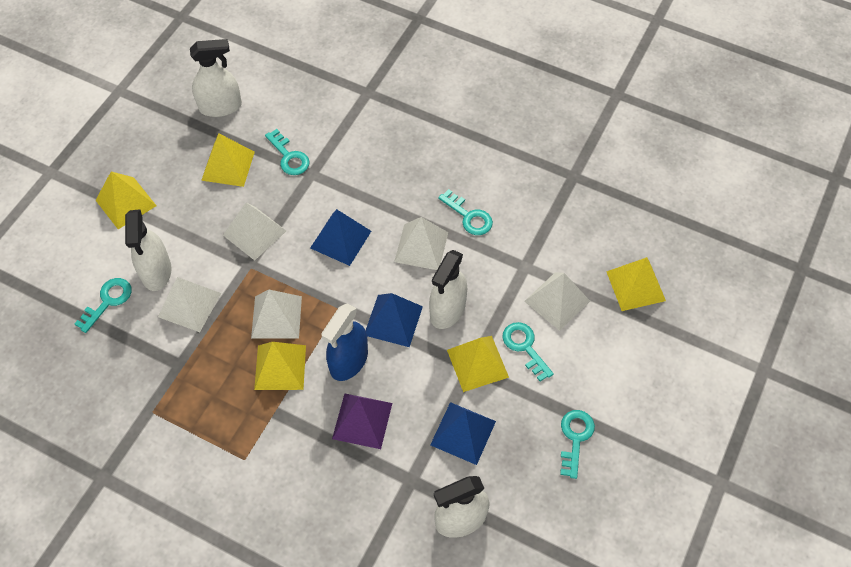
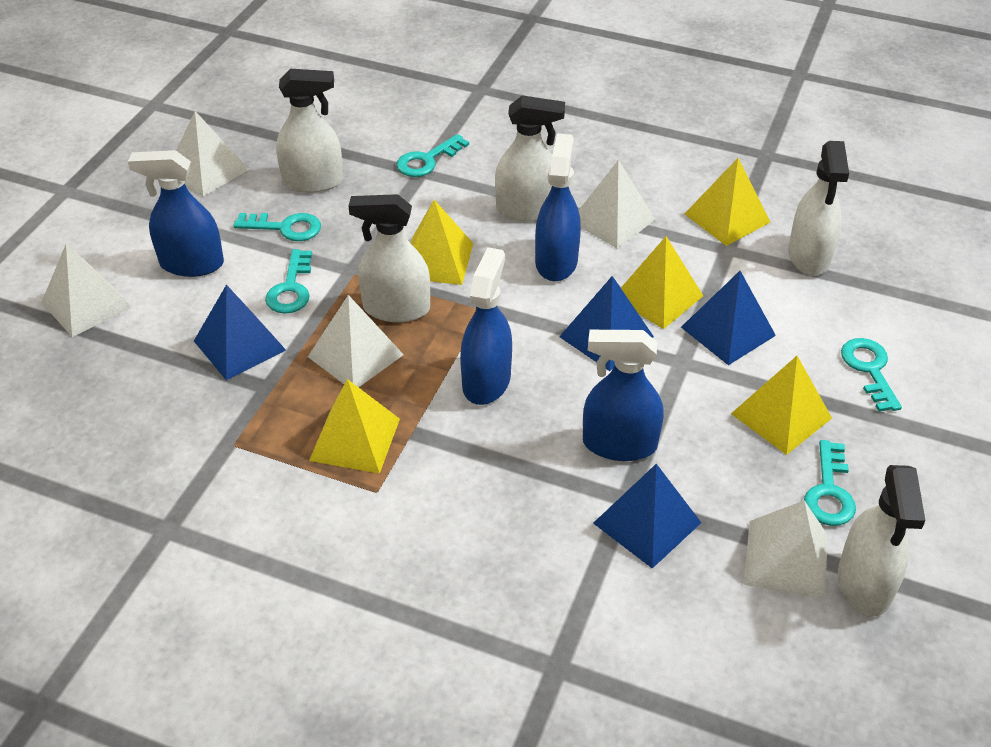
blue pyramid: 3 -> 4
blue spray bottle: 1 -> 4
purple pyramid: 1 -> 0
white spray bottle: 4 -> 5

